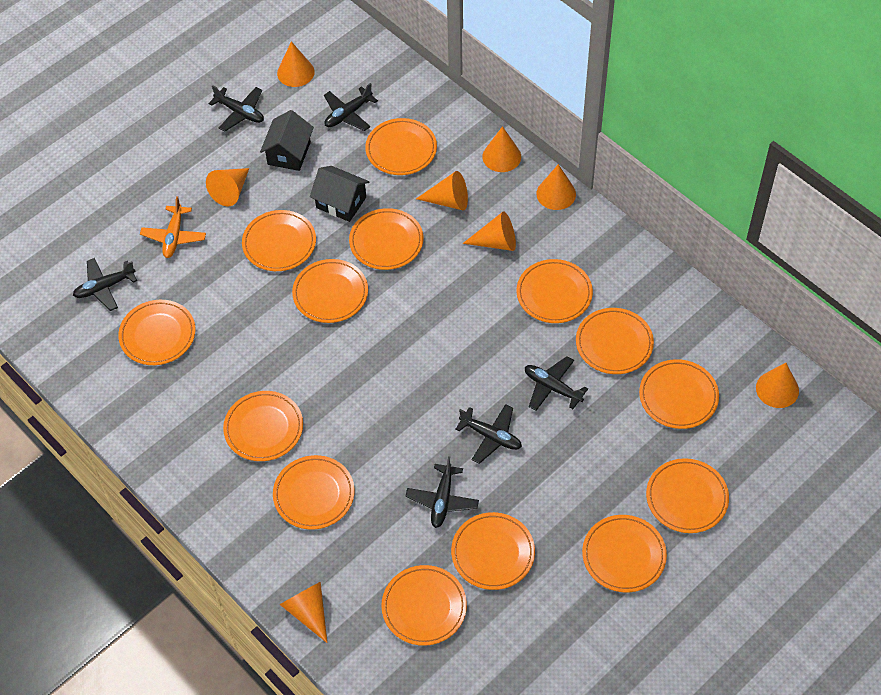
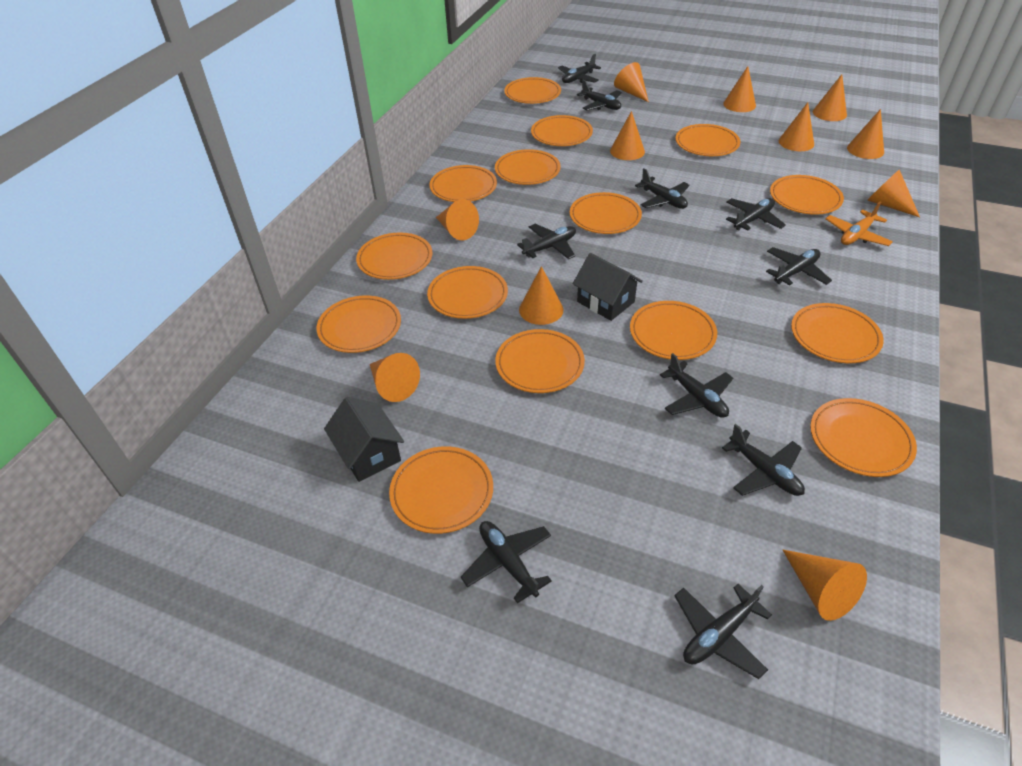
black plane: 6 -> 10
orange cone: 8 -> 11
orange plate: 14 -> 15

